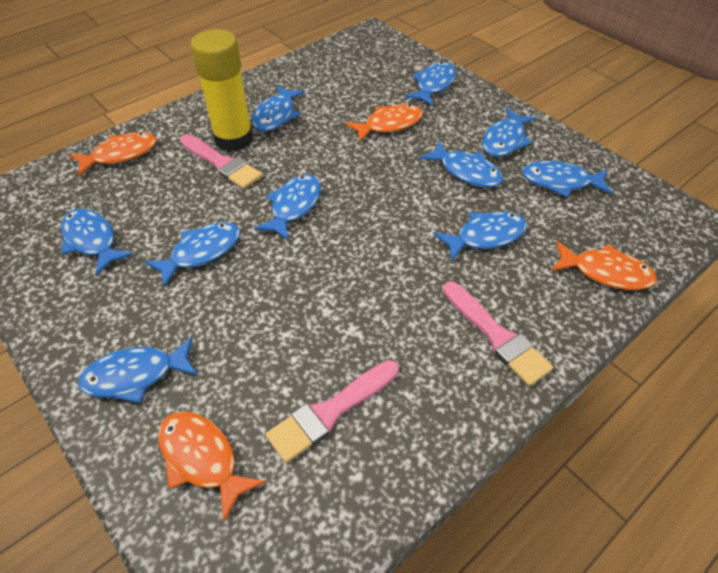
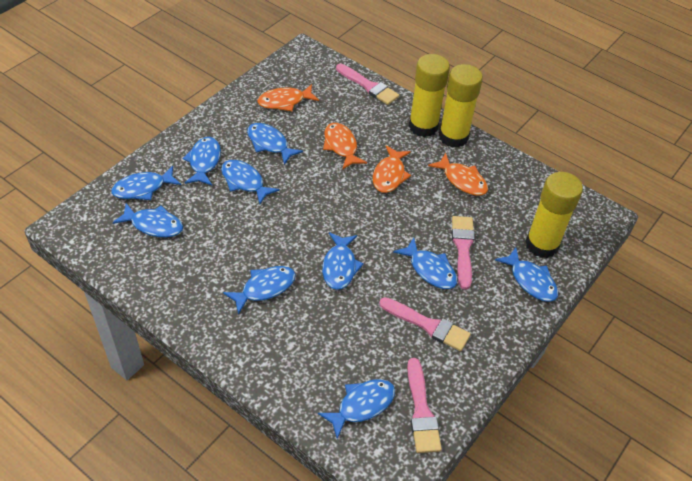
pink brush: 3 -> 4
yellow glue stick: 1 -> 3

